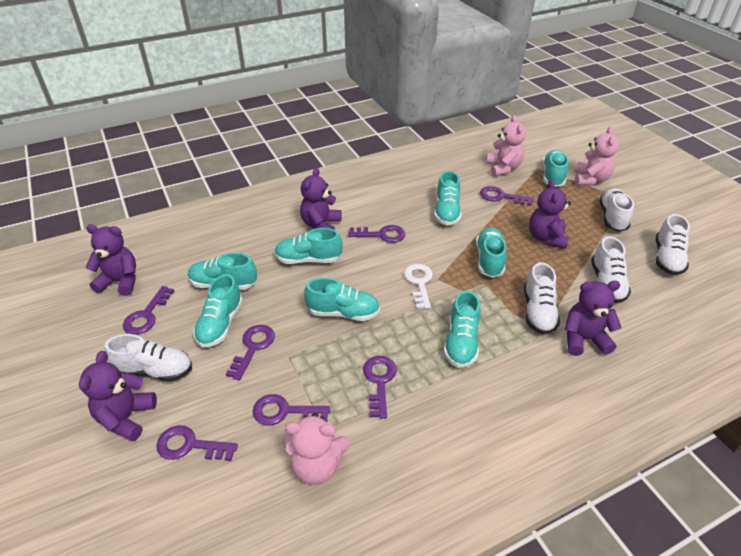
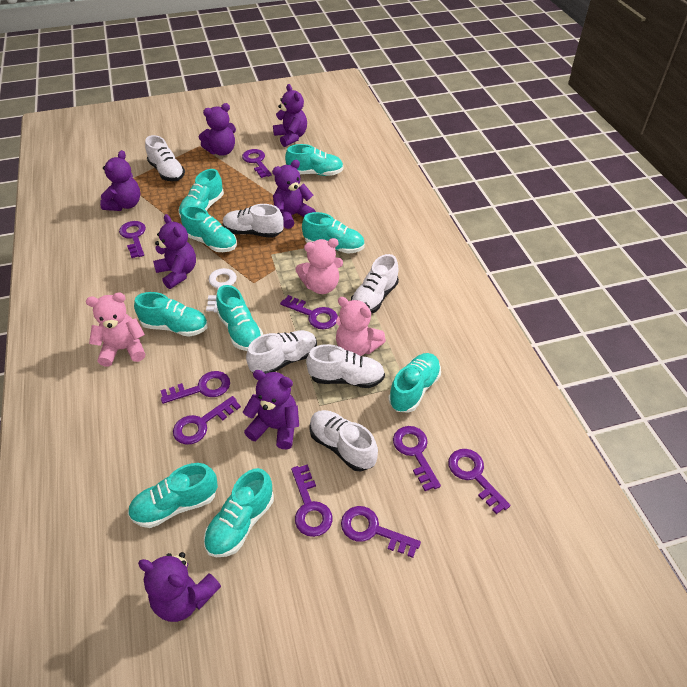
purple key: 7 -> 9
purple teddy bear: 5 -> 7
turquoise shoe: 8 -> 9
white shoe: 5 -> 6

